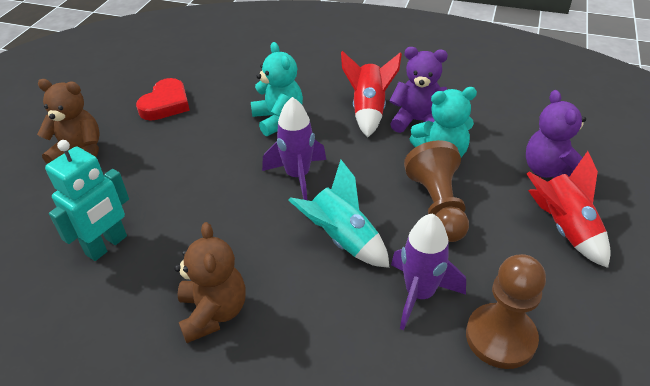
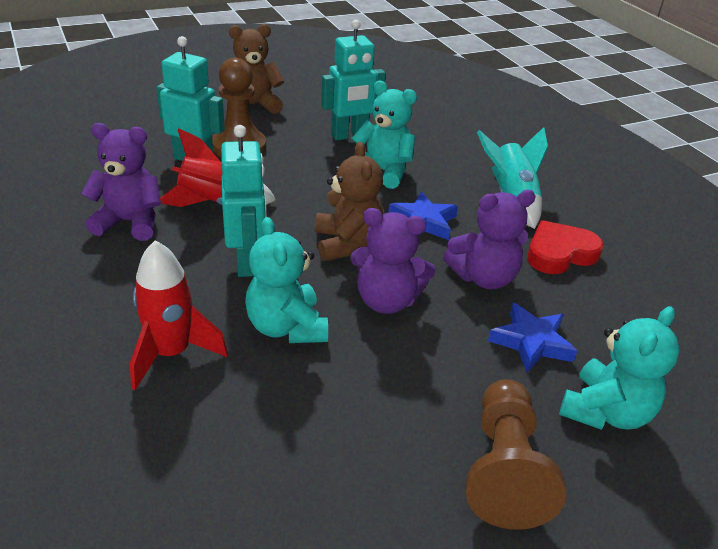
blue star: 0 -> 2
purple rocket: 2 -> 0
purple teddy bear: 2 -> 3
turquoise robot: 1 -> 3
turquoise teddy bear: 2 -> 3

